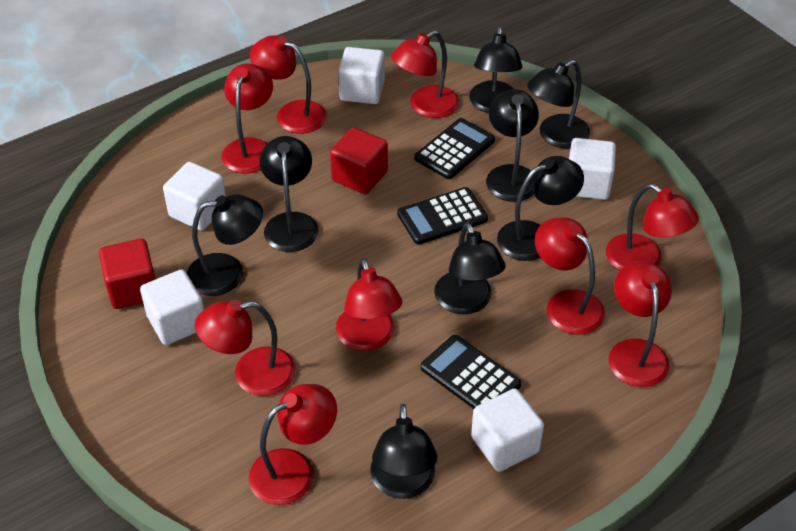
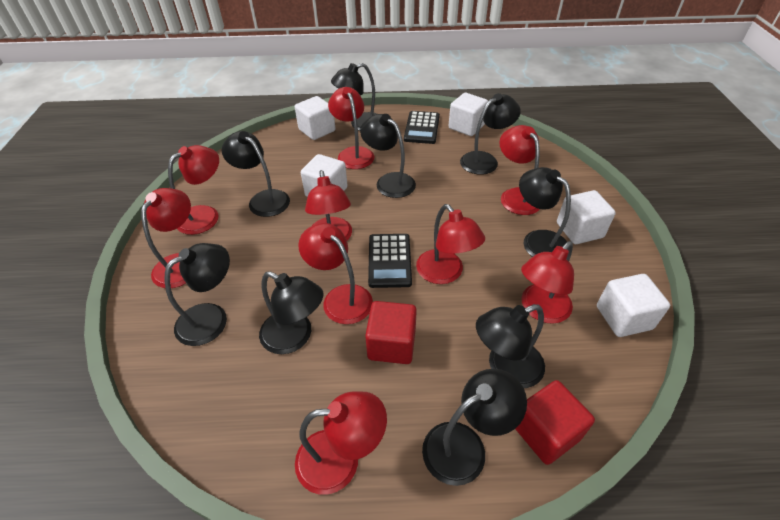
black calculator: 3 -> 2
black lamp: 8 -> 9

